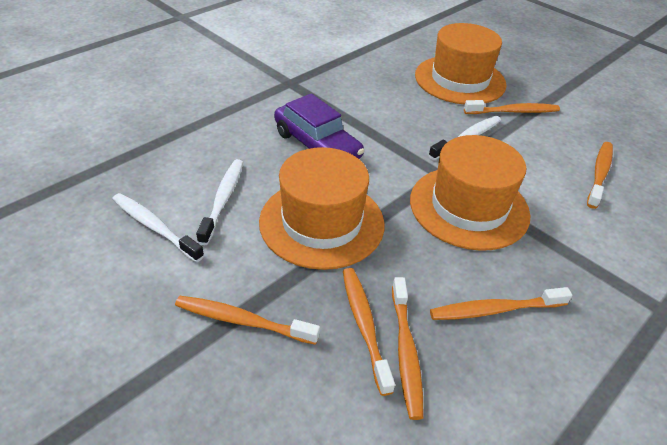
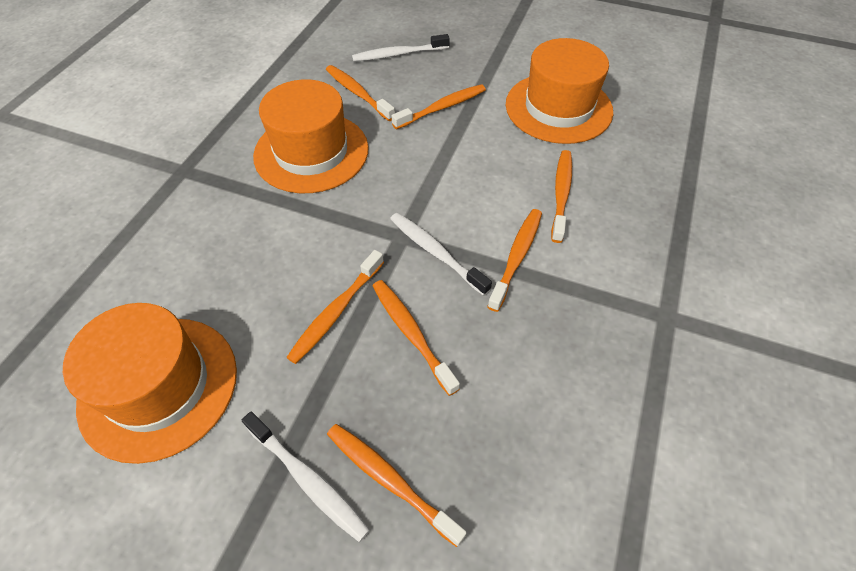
orange toothbrush: 6 -> 7
purple car: 1 -> 0

